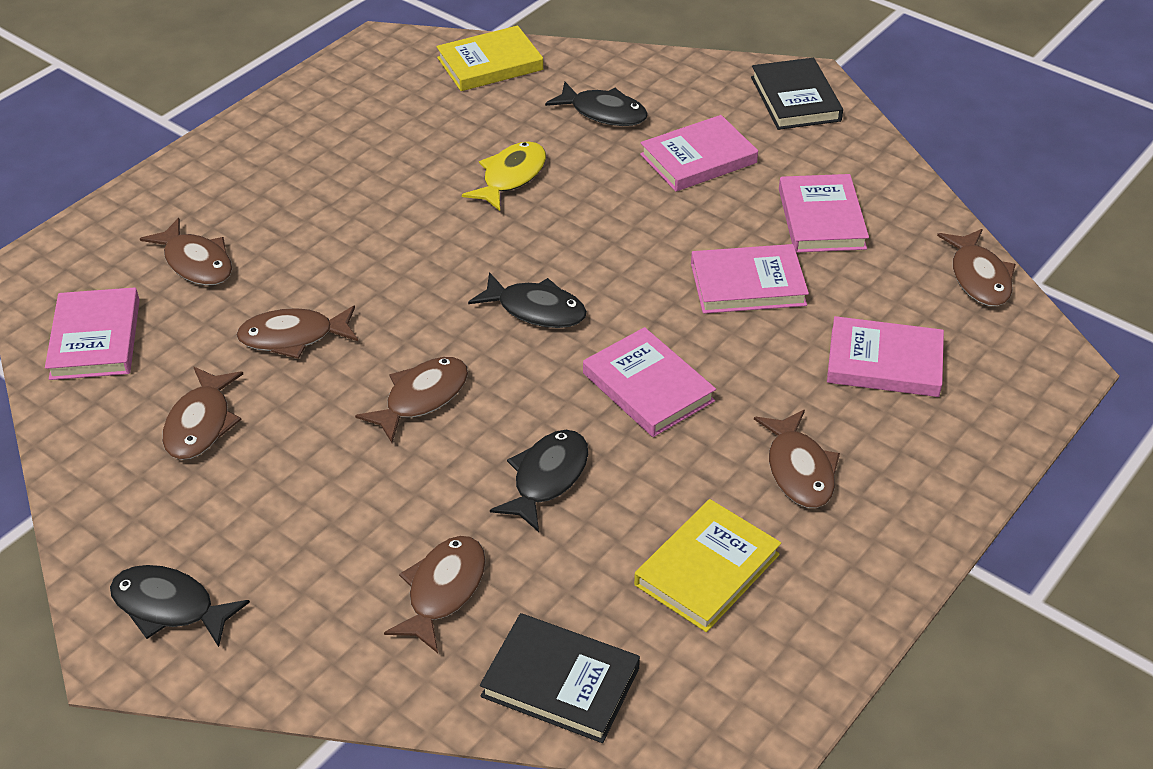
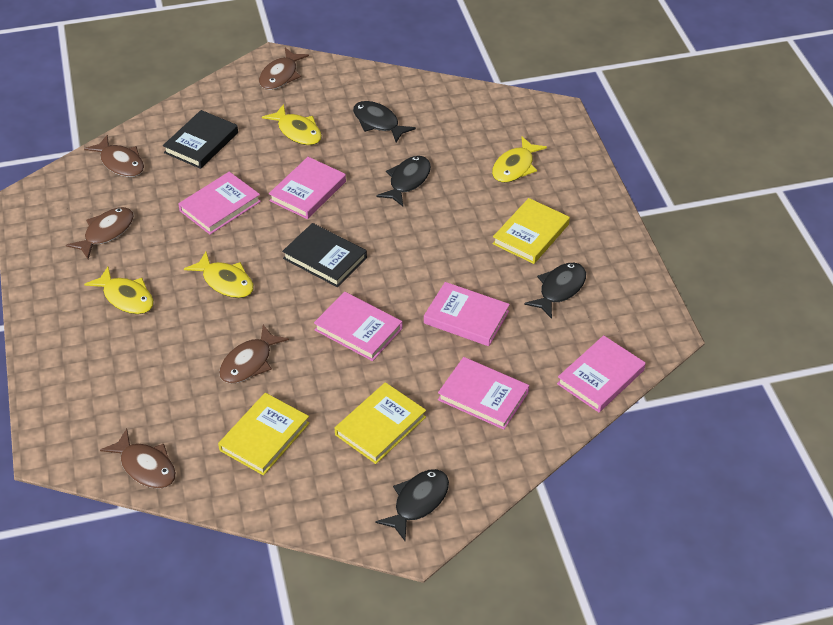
brown fish: 7 -> 5
yellow book: 2 -> 3
yellow fish: 1 -> 4

